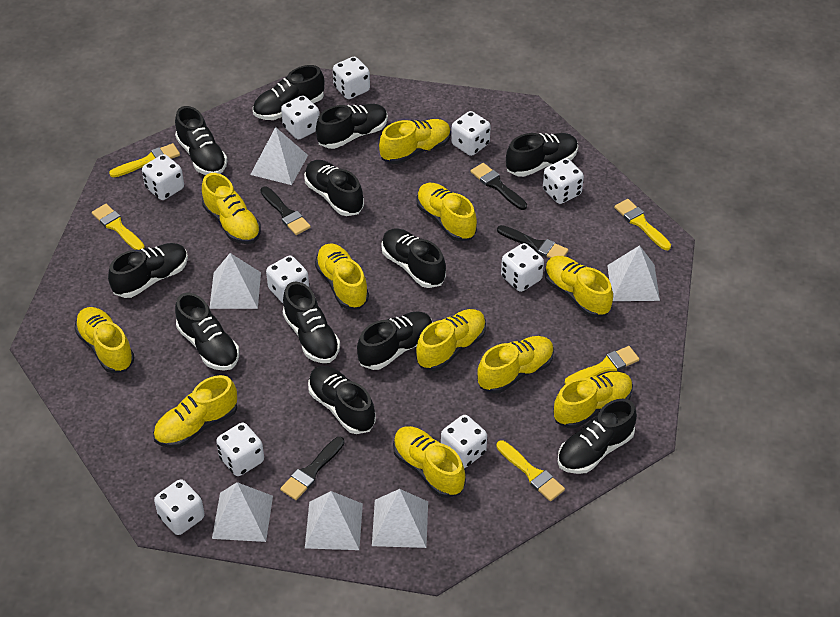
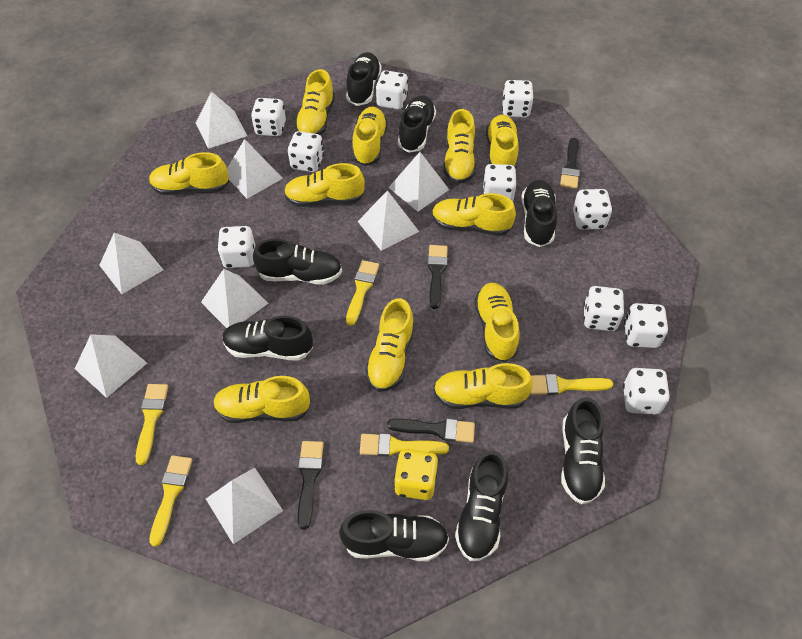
black shoe: 12 -> 8
white pyramid: 6 -> 8
yellow dice: 0 -> 1

